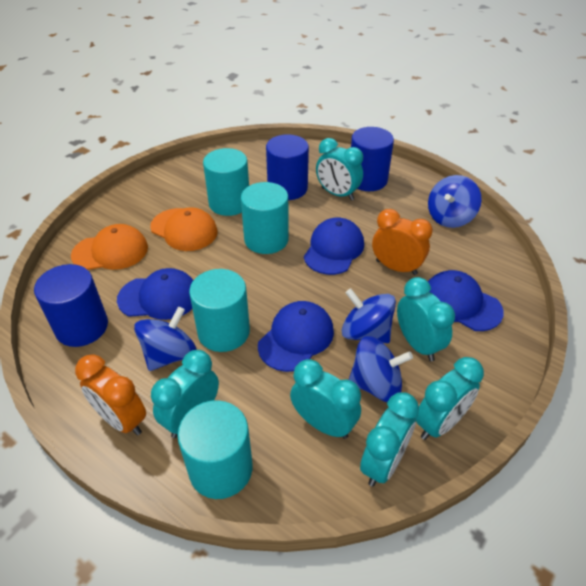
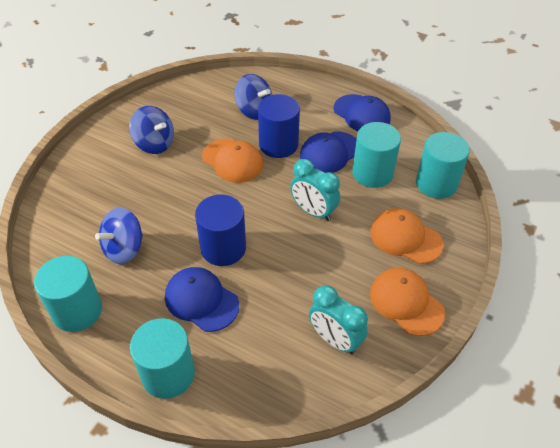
blue cap: 4 -> 3
blue cylinder: 3 -> 2
blue spinning top: 4 -> 3
orange cap: 2 -> 3
orange clock: 2 -> 0
turquoise clock: 6 -> 2

